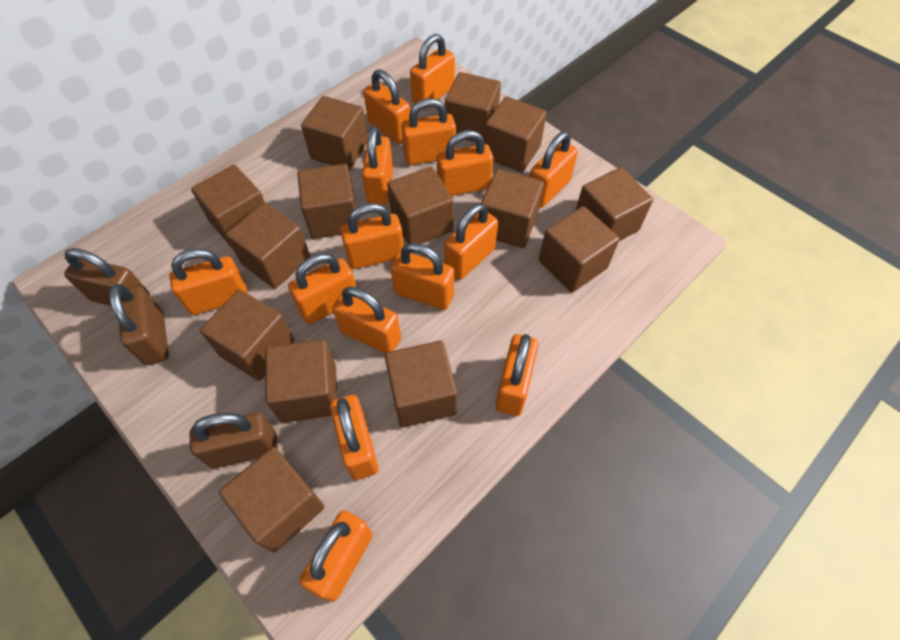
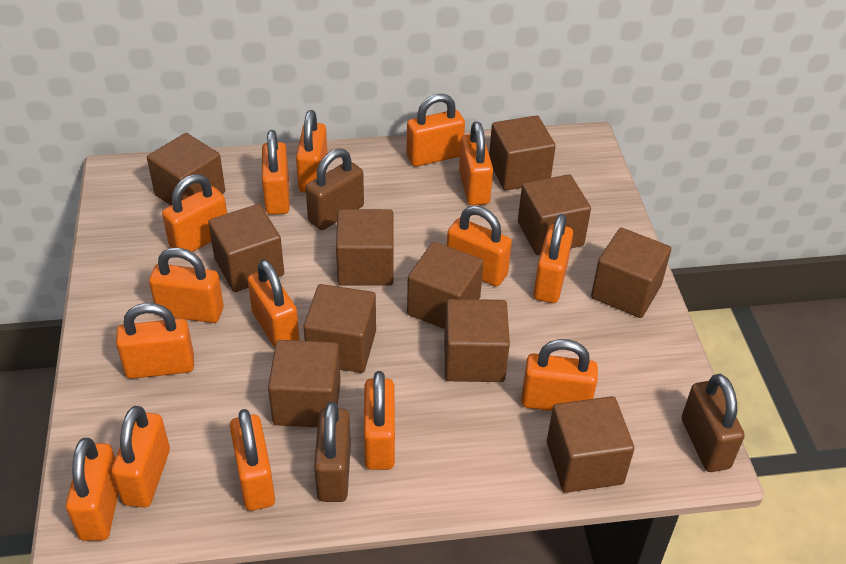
brown cube: 14 -> 11

